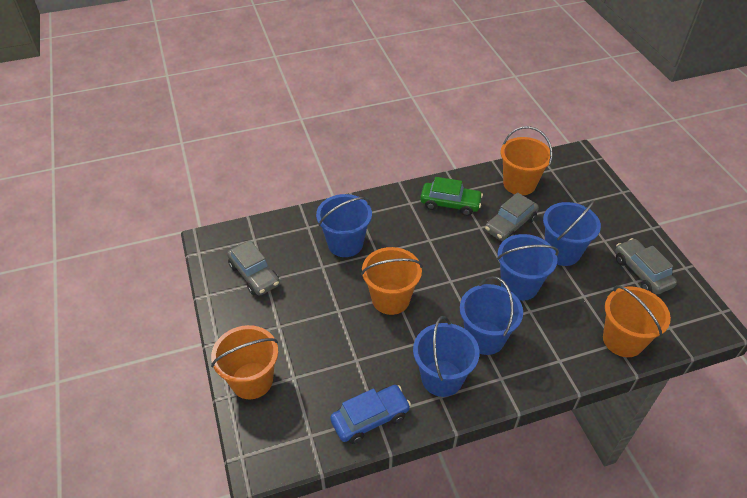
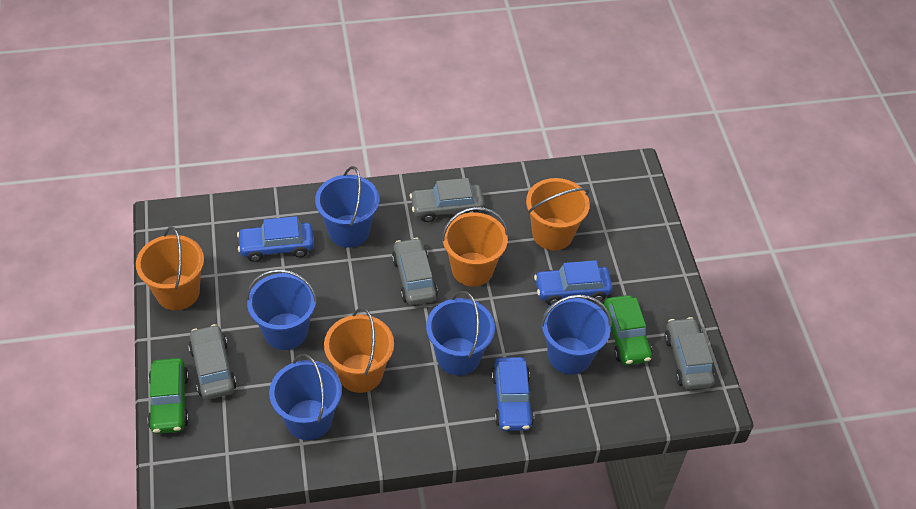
blue car: 1 -> 3
green car: 1 -> 2
grey car: 3 -> 4

